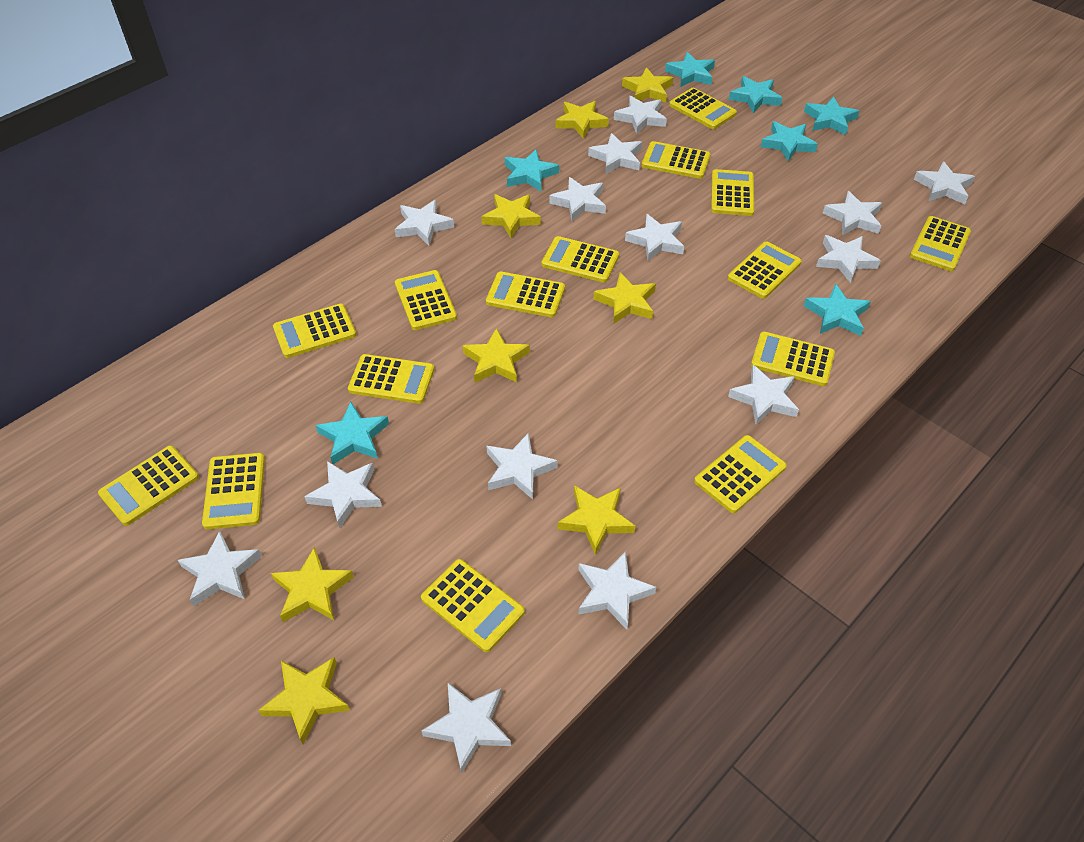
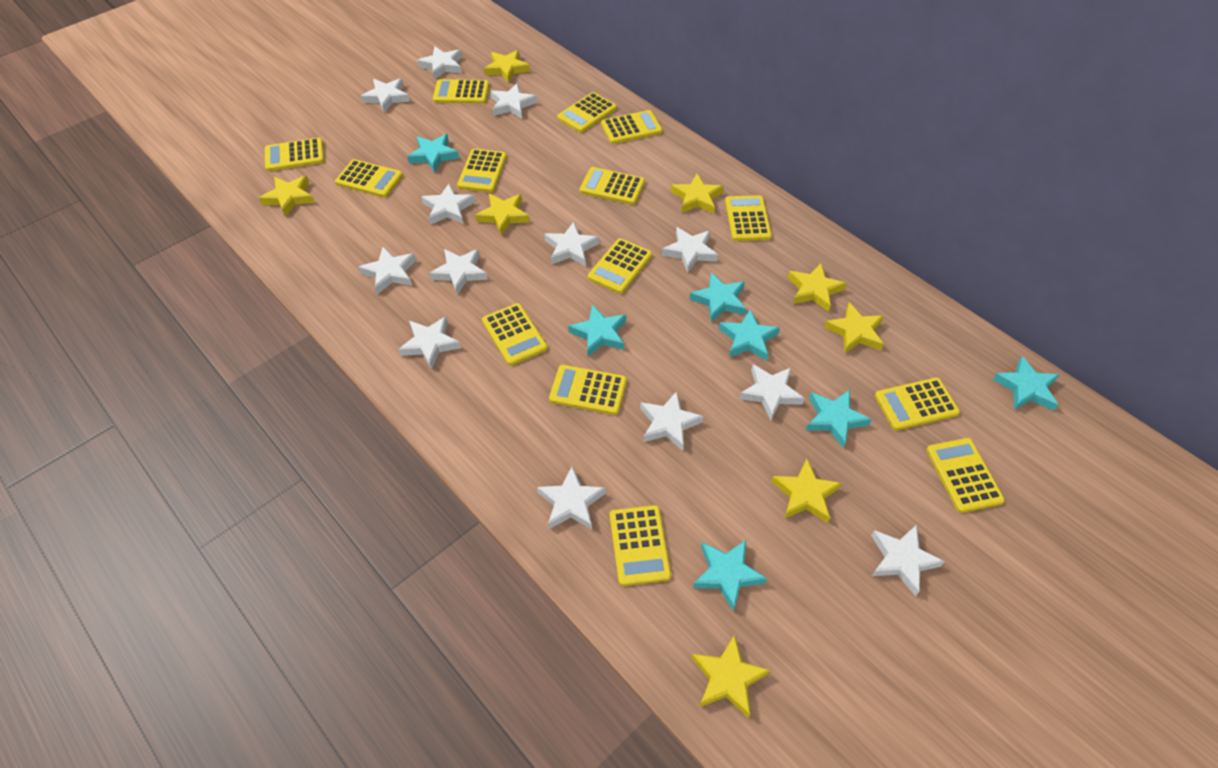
white star: 14 -> 13
yellow calculator: 15 -> 14

